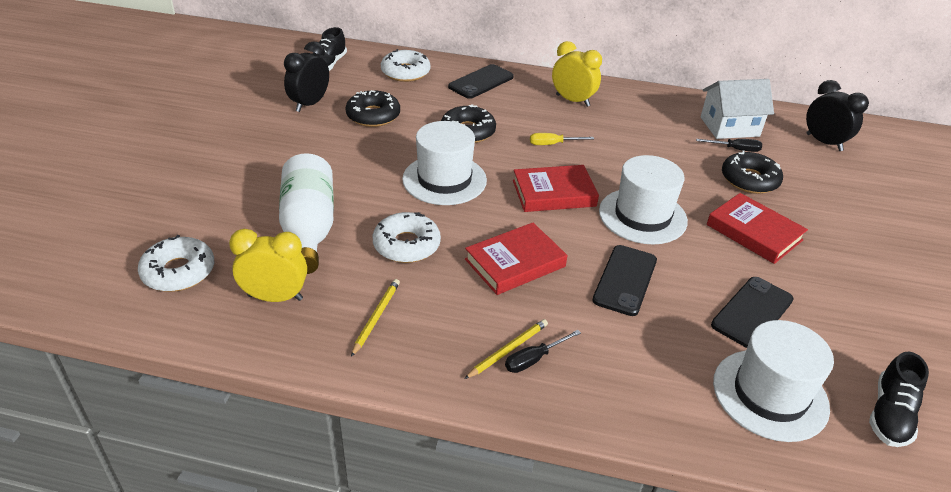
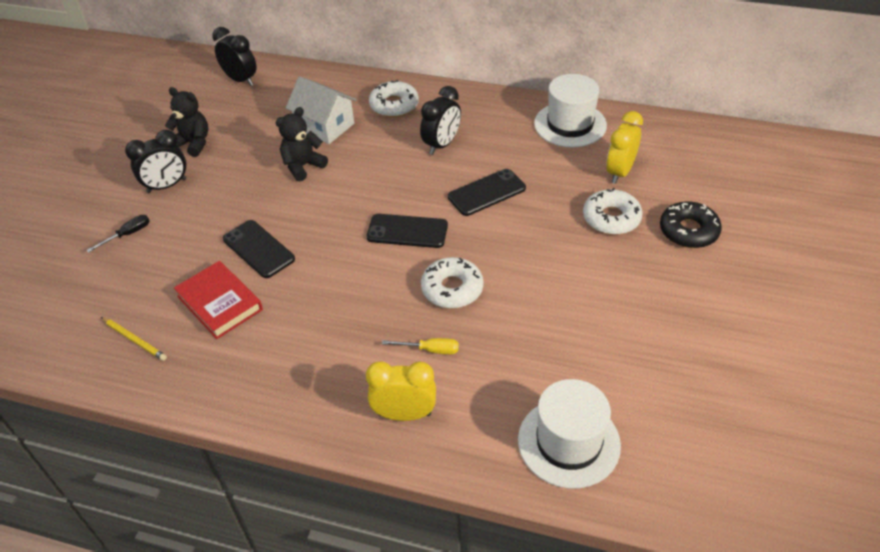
black clock: 2 -> 3
black donut: 3 -> 1
black screwdriver: 2 -> 1
black shoe: 2 -> 0
black teddy bear: 0 -> 2
red book: 3 -> 1
white bottle: 1 -> 0
white hat: 3 -> 2
yellow pencil: 2 -> 1

